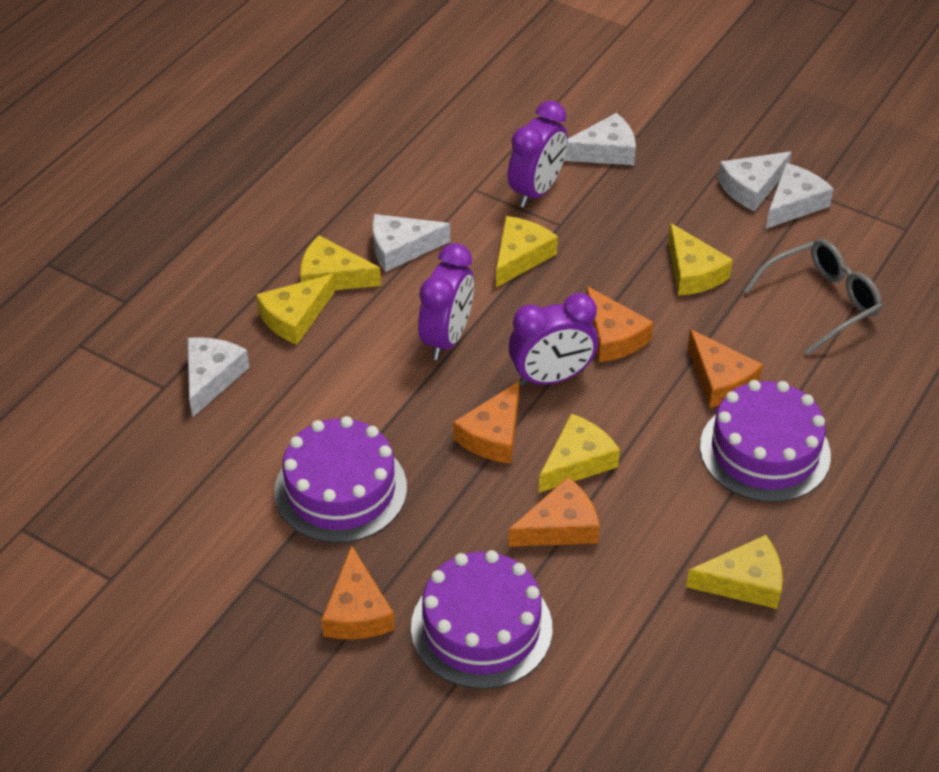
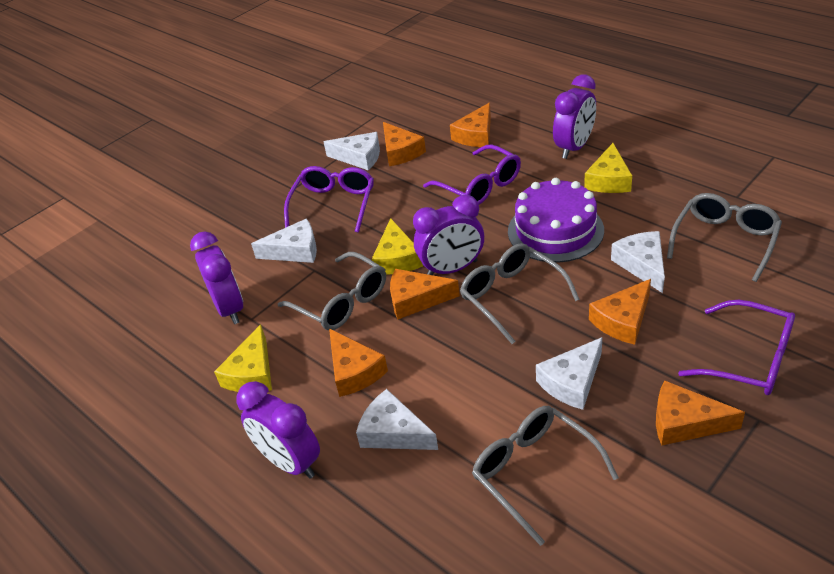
grey glasses: 1 -> 4
orange cheese: 5 -> 6
purple cake: 3 -> 1
purple clock: 3 -> 4
purple glasses: 0 -> 3
yellow cheese: 6 -> 3

